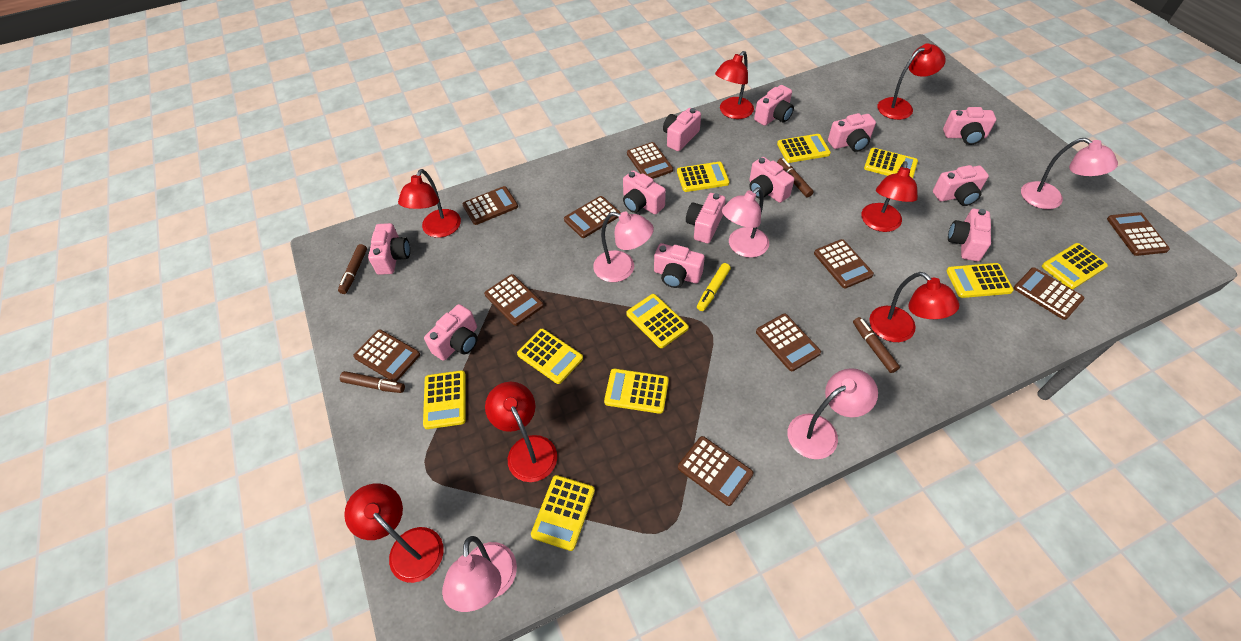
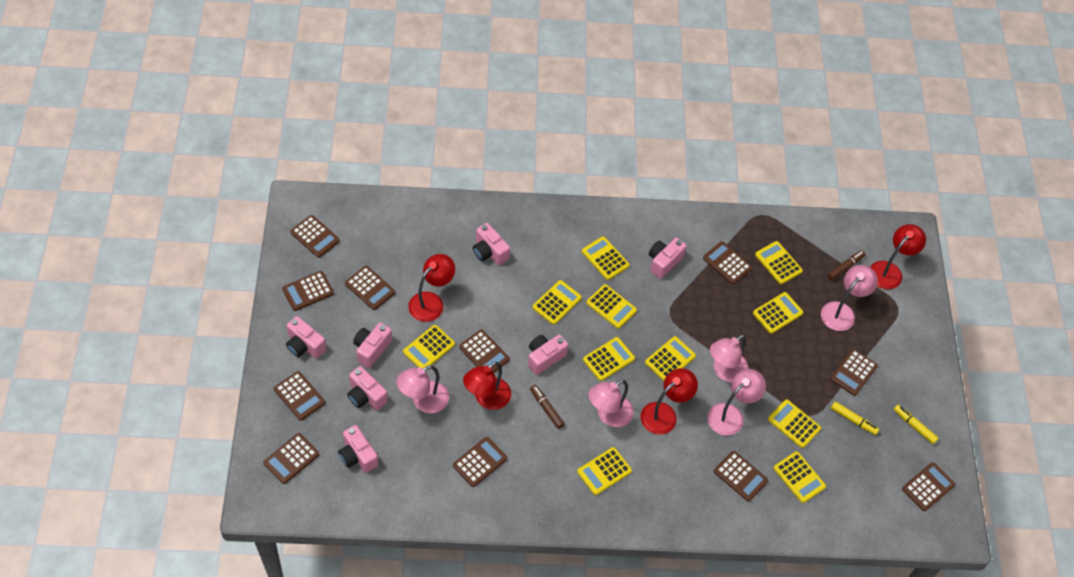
brown calculator: 10 -> 11
brown marker: 4 -> 2
pink camera: 12 -> 7
red lamp: 7 -> 4
yellow calculator: 10 -> 11
yellow marker: 1 -> 2

